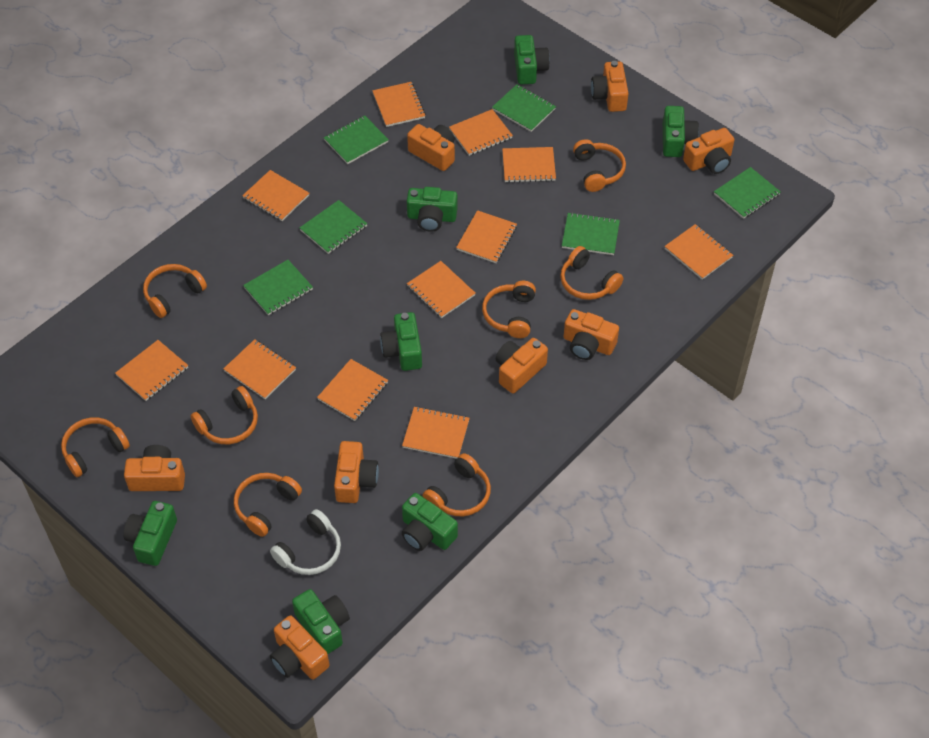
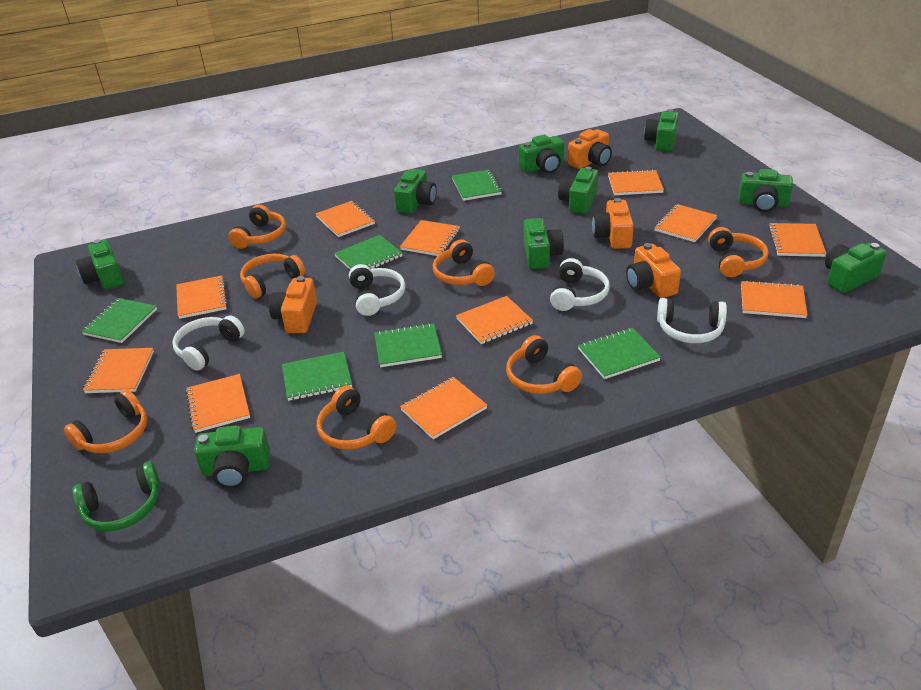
green camera: 7 -> 9
green headphones: 0 -> 1
orange camera: 8 -> 4
orange headphones: 8 -> 7
white headphones: 1 -> 4

